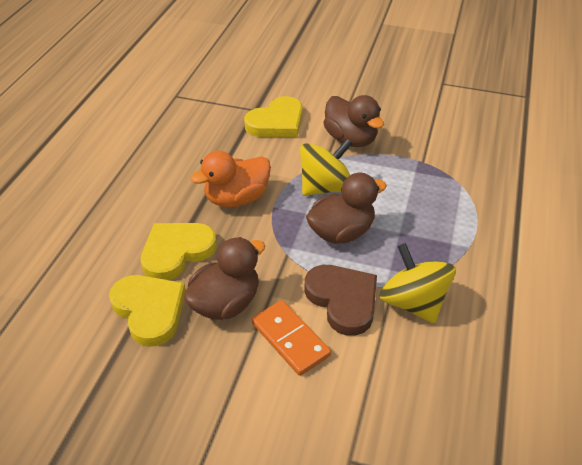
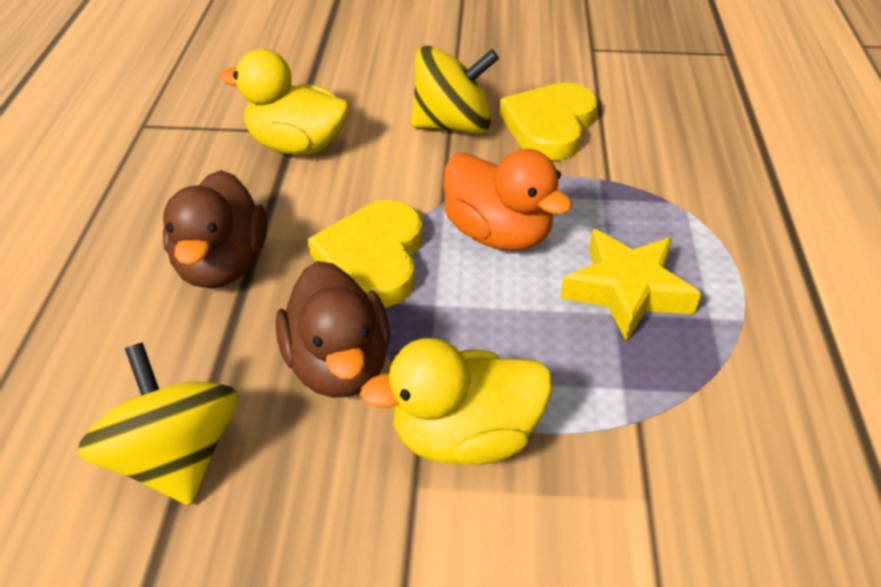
brown duck: 3 -> 2
brown heart: 1 -> 0
orange domino: 1 -> 0
yellow duck: 0 -> 2
yellow heart: 3 -> 2
yellow star: 0 -> 1

